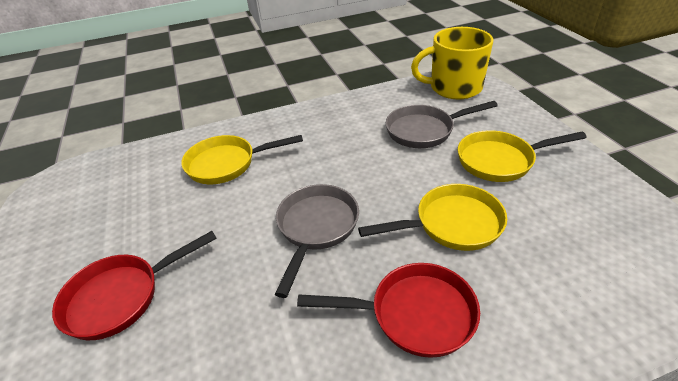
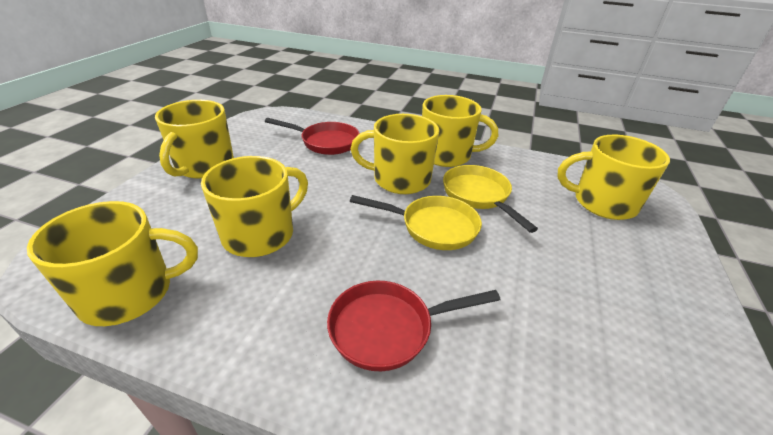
grey pan: 2 -> 0
yellow mug: 1 -> 6
yellow pan: 3 -> 2

